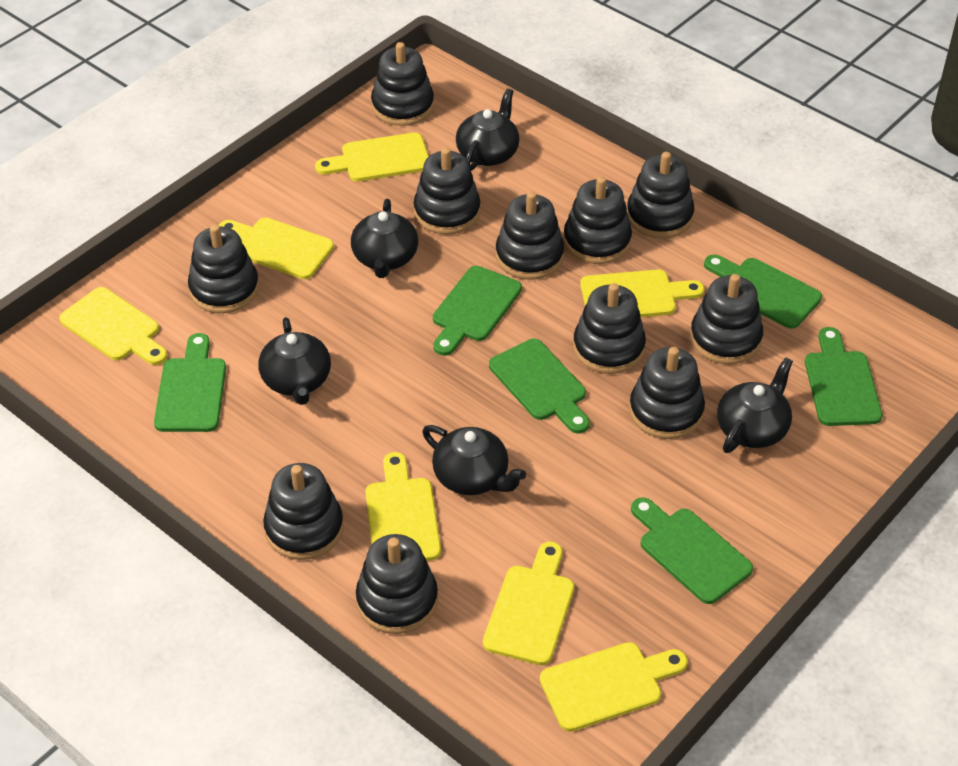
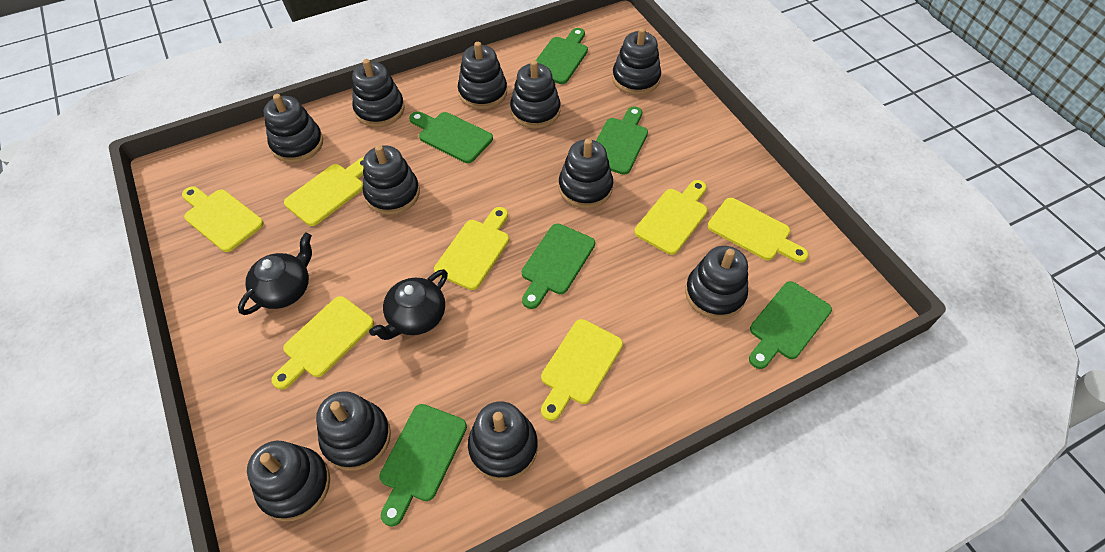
black teapot: 5 -> 2

